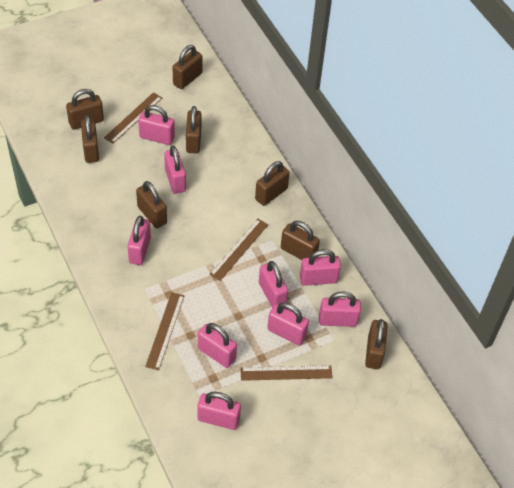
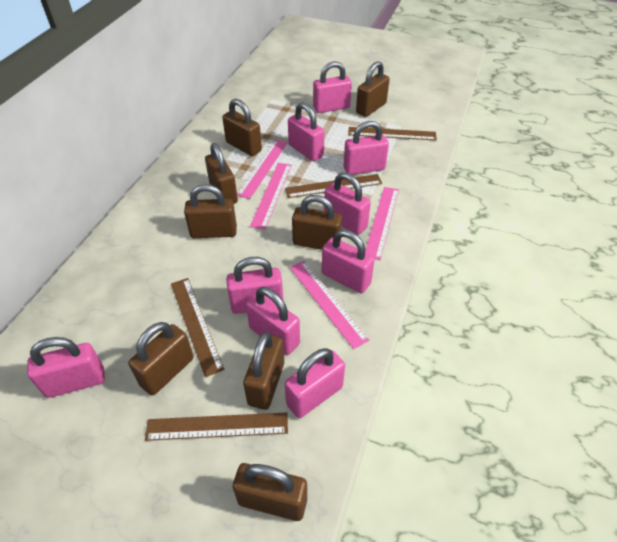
pink ruler: 0 -> 4

